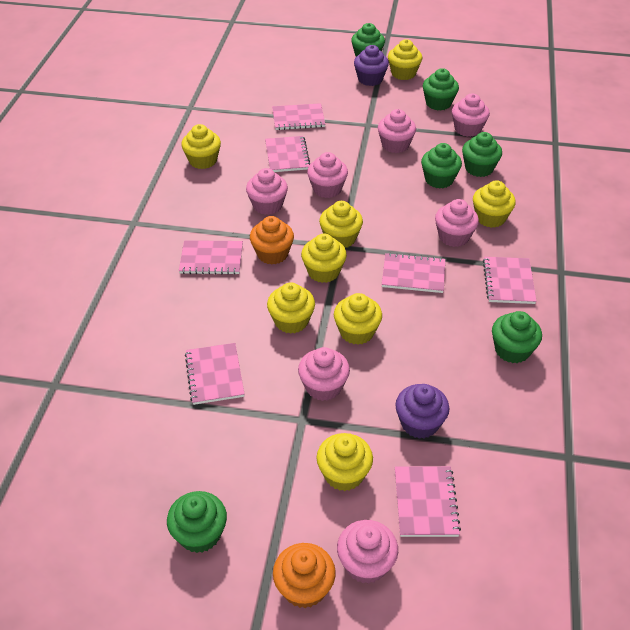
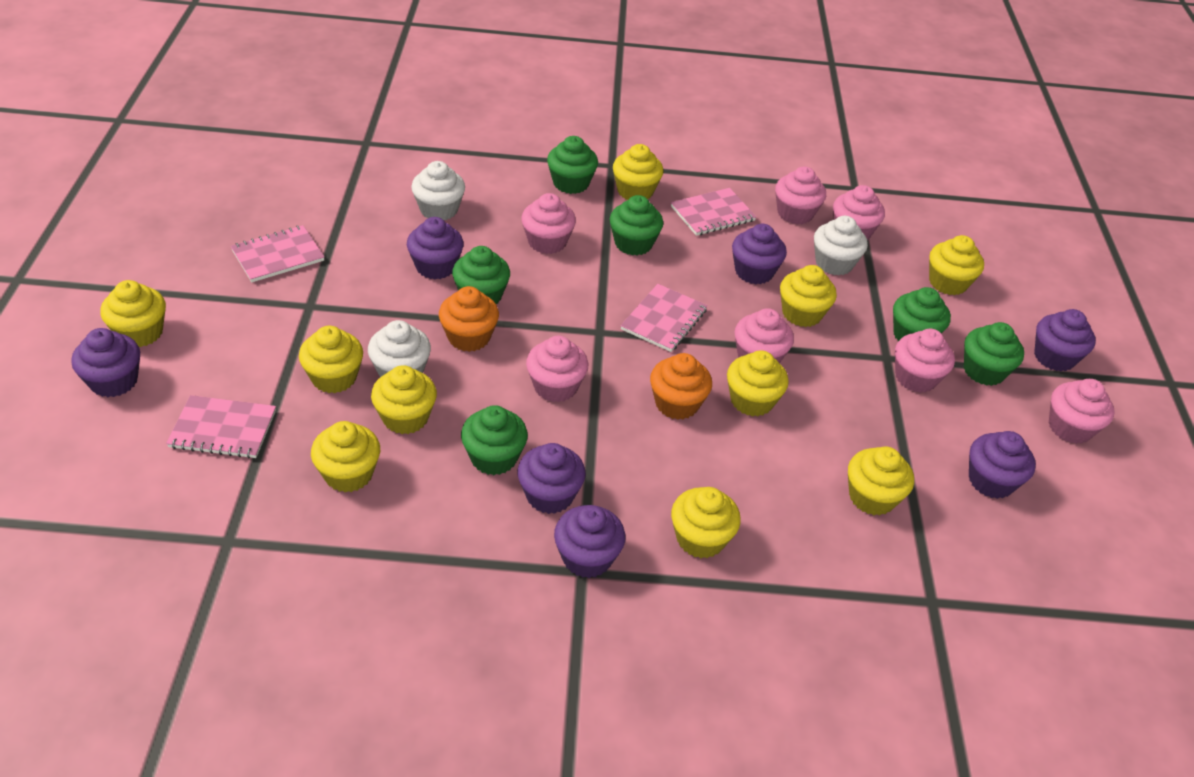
pink notebook: 7 -> 4
purple cupcake: 2 -> 7
white cupcake: 0 -> 3
yellow cupcake: 8 -> 10

